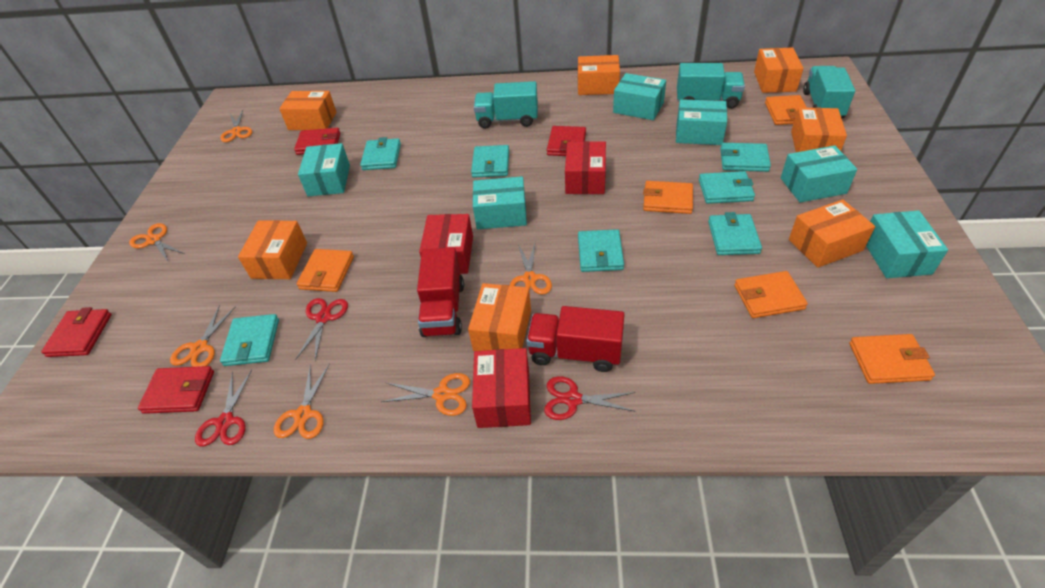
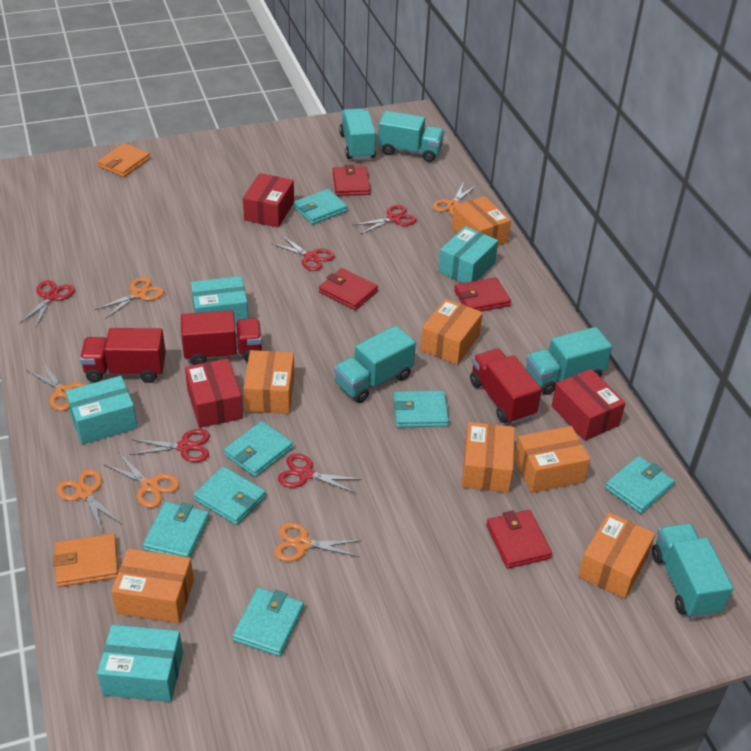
orange wallet: 5 -> 2
red scissors: 3 -> 5
red truck: 2 -> 3
turquoise box: 6 -> 4
turquoise truck: 3 -> 5

